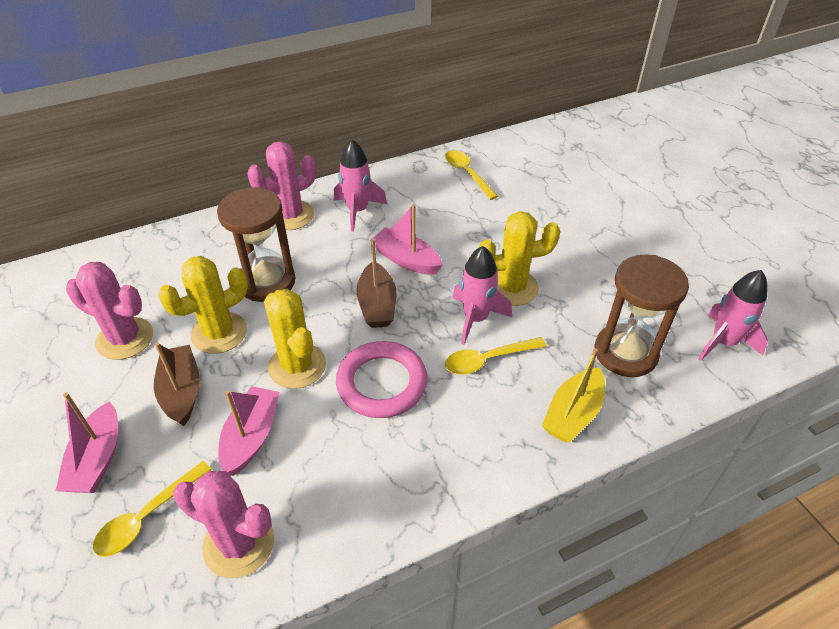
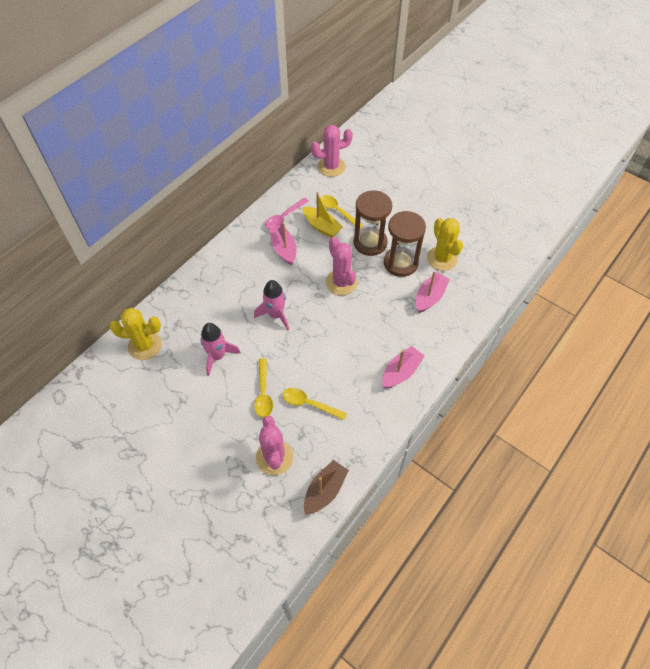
brown boat: 2 -> 1
pink ring: 1 -> 0
pink rocket: 3 -> 2
pink spoon: 0 -> 1
yellow cactus: 3 -> 2

